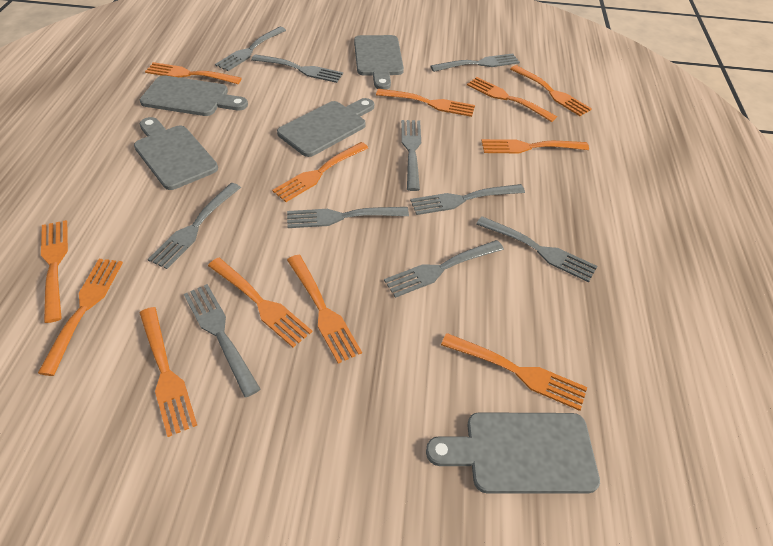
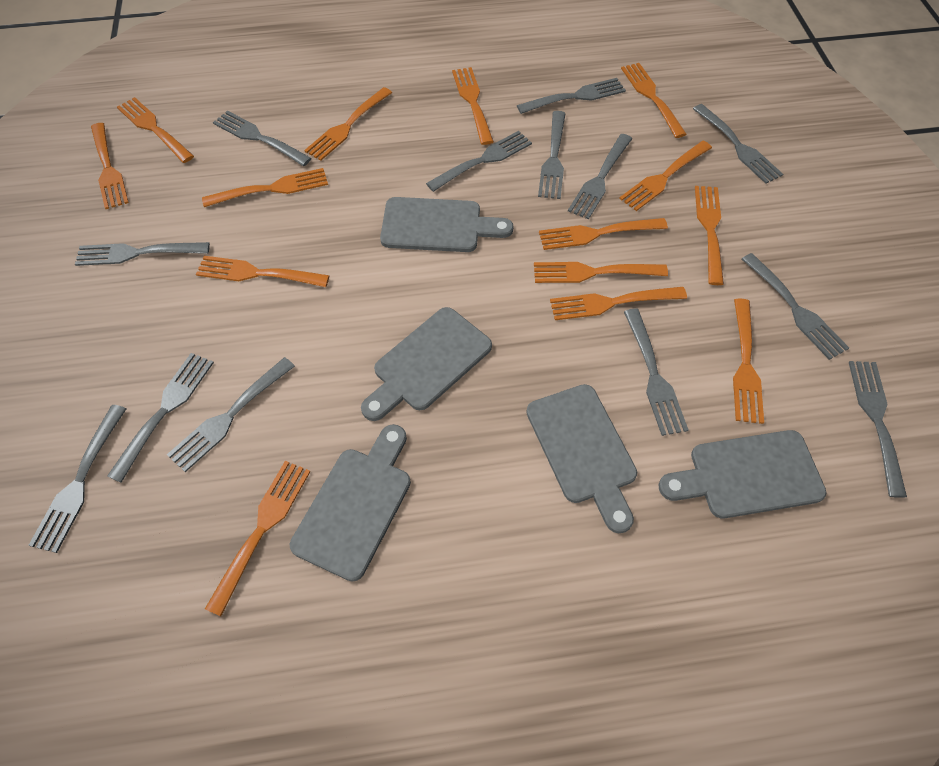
grey fork: 10 -> 13
orange fork: 12 -> 14

